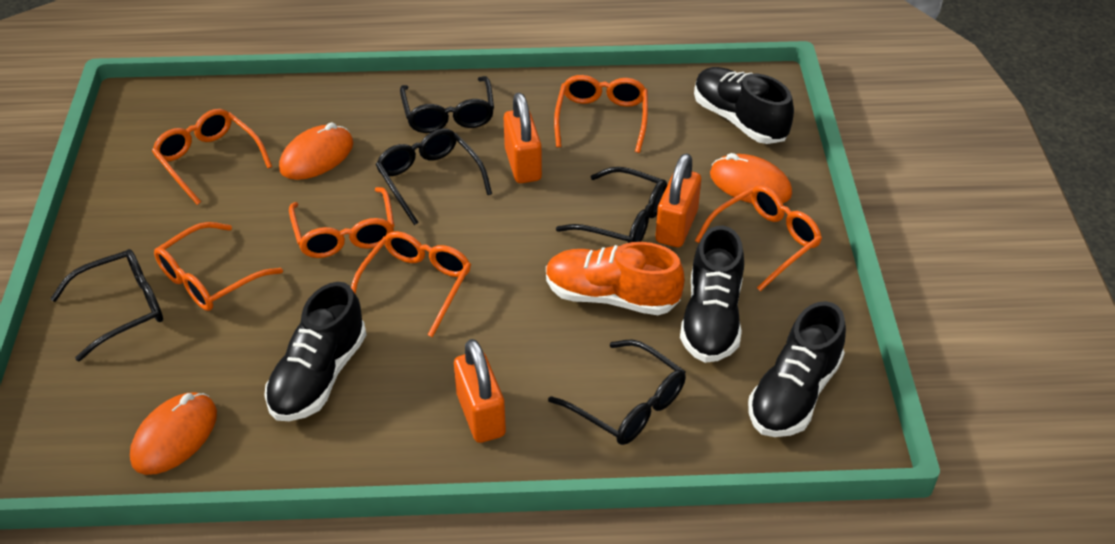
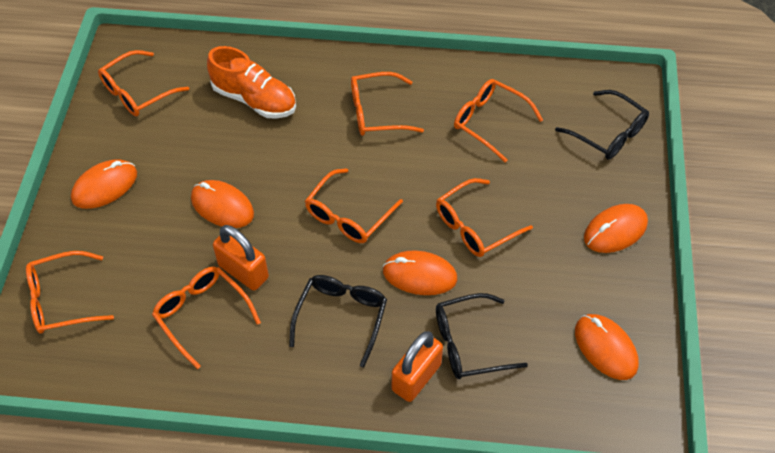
black glasses: 5 -> 3
black shoe: 4 -> 0
orange glasses: 6 -> 7
orange mouse: 3 -> 5
orange padlock: 3 -> 2

